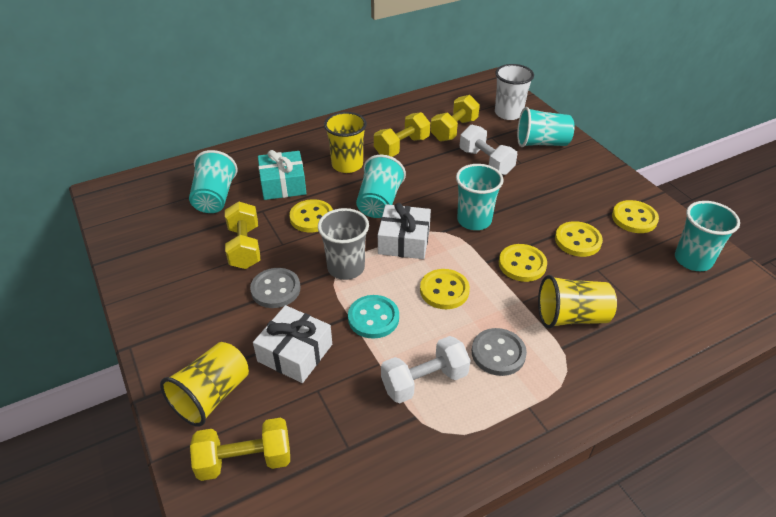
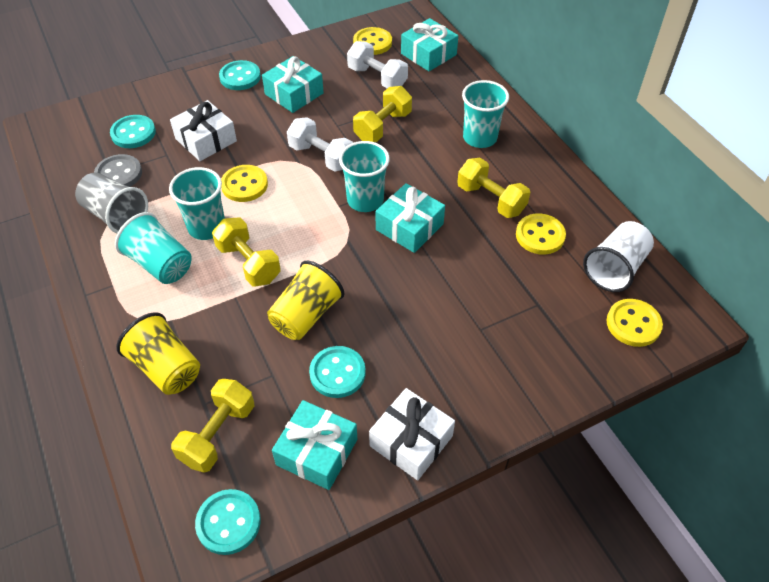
grey button: 2 -> 1
turquoise button: 1 -> 4
turquoise cup: 5 -> 4
turquoise gift: 1 -> 4
yellow button: 5 -> 4
yellow cup: 3 -> 2

